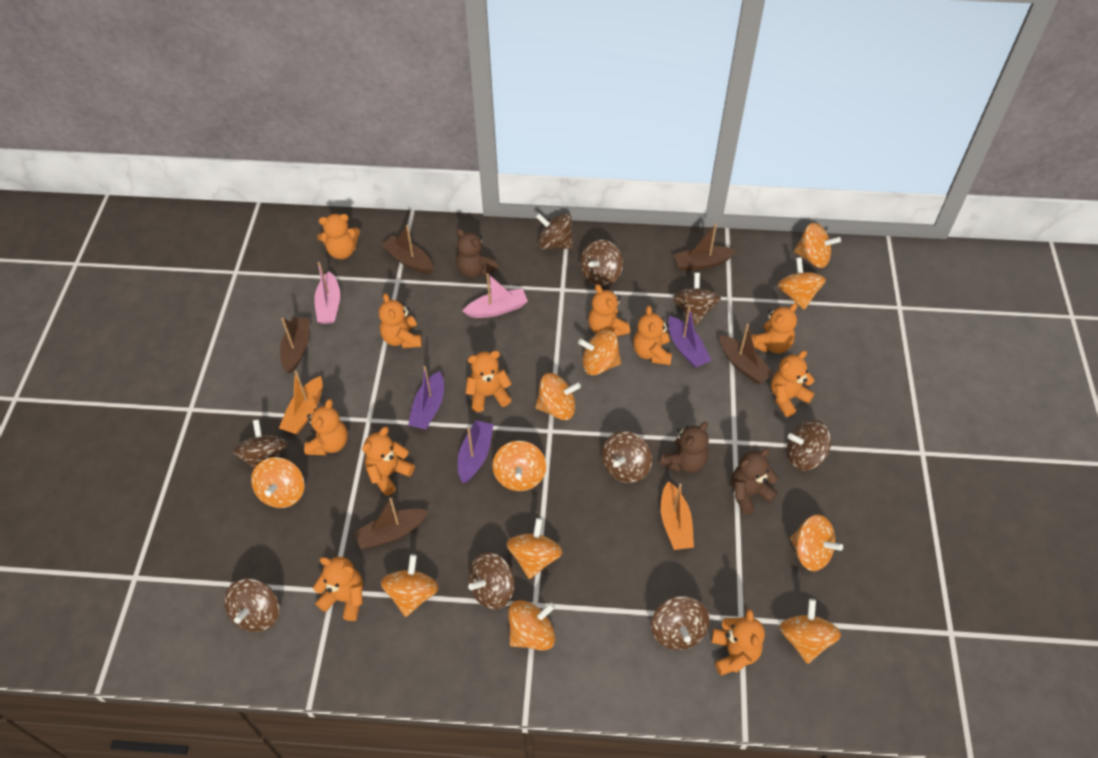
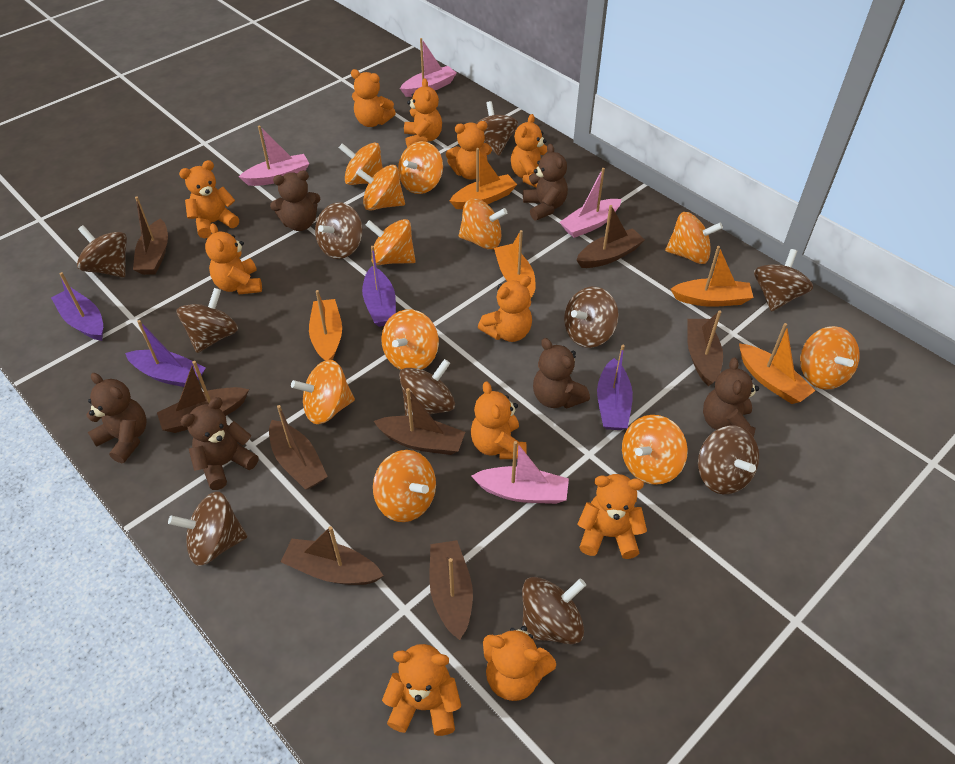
brown boat: 5 -> 8
brown spinning top: 9 -> 10
brown teddy bear: 3 -> 6
orange boat: 2 -> 5
pink boat: 2 -> 4
purple boat: 3 -> 4

